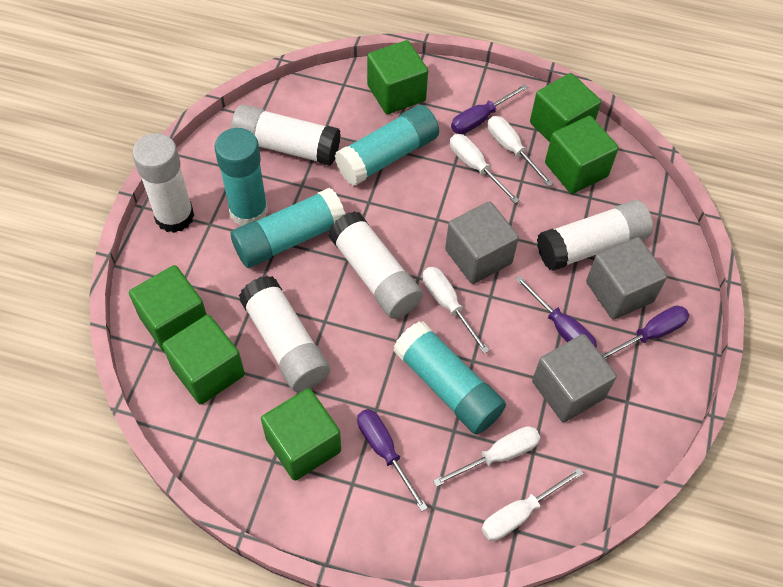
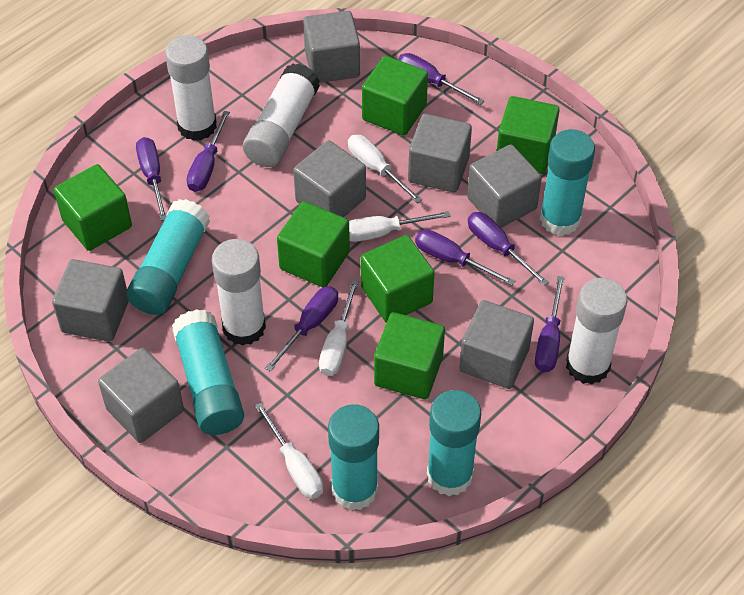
grey cube: 3 -> 7
purple screwdriver: 4 -> 7
turquoise glue stick: 4 -> 5
white glue stick: 5 -> 4
white screwdriver: 5 -> 4

